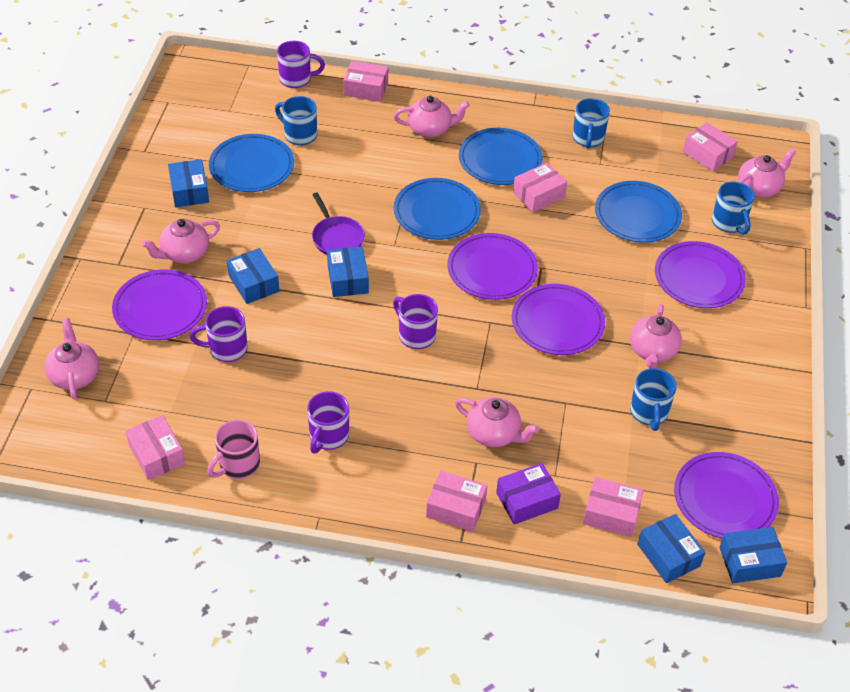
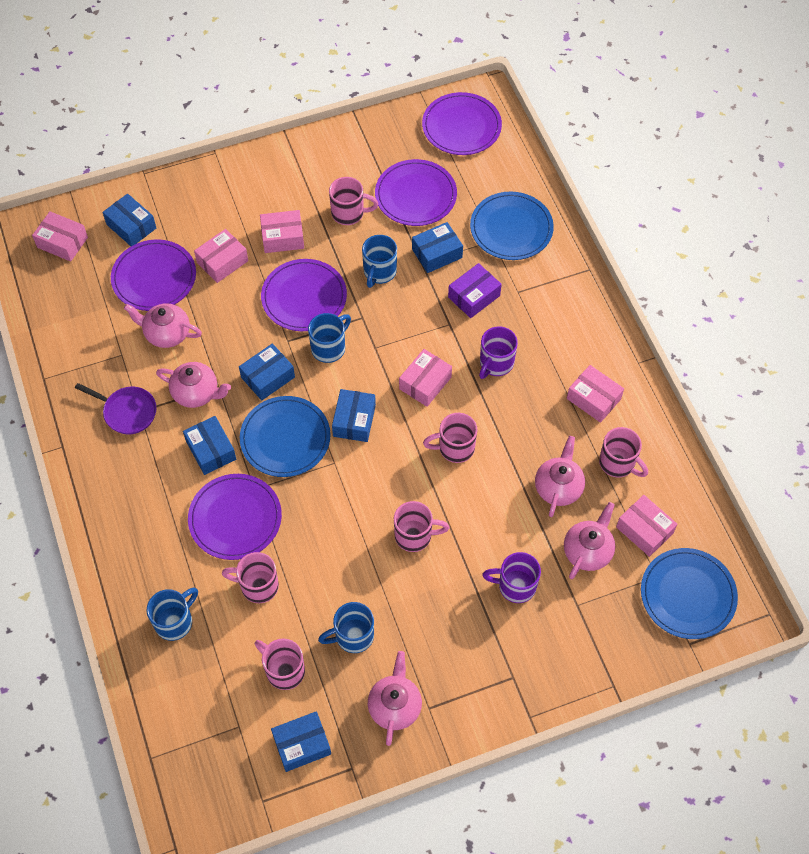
blue box: 5 -> 6
blue plate: 4 -> 3
pink mug: 1 -> 6
pink teapot: 6 -> 5
purple mug: 4 -> 2

